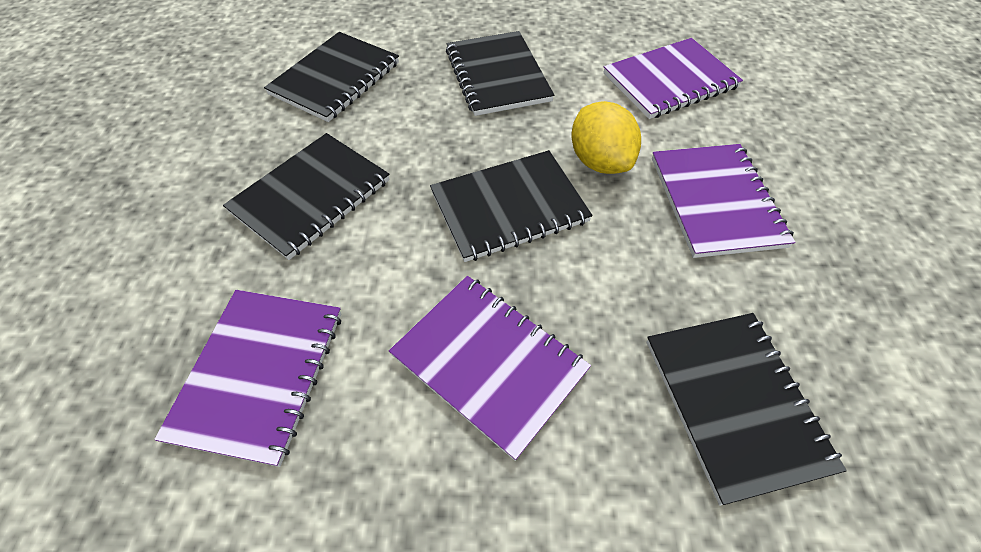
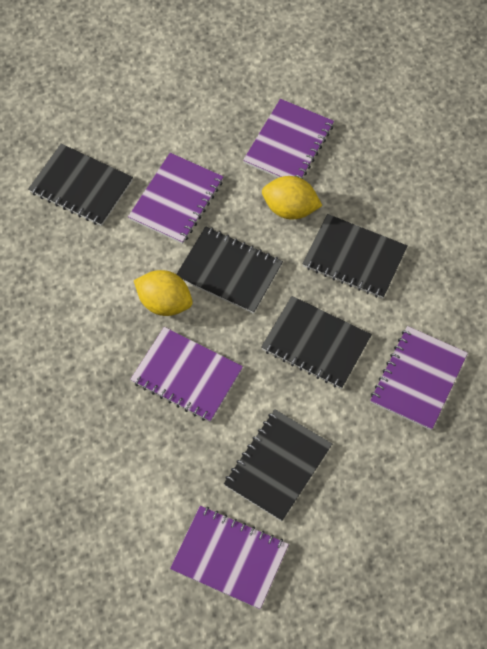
purple notebook: 4 -> 5
yellow lemon: 1 -> 2

